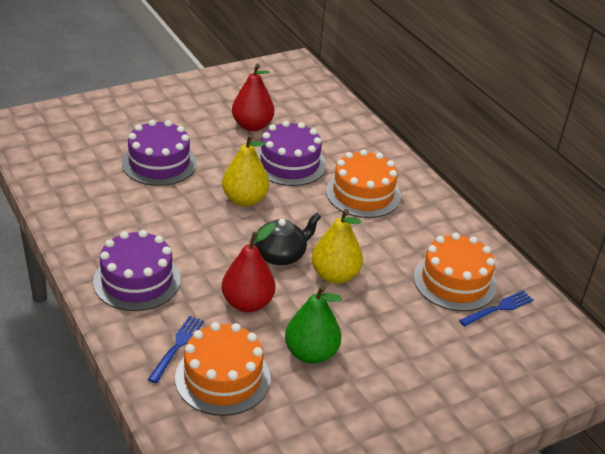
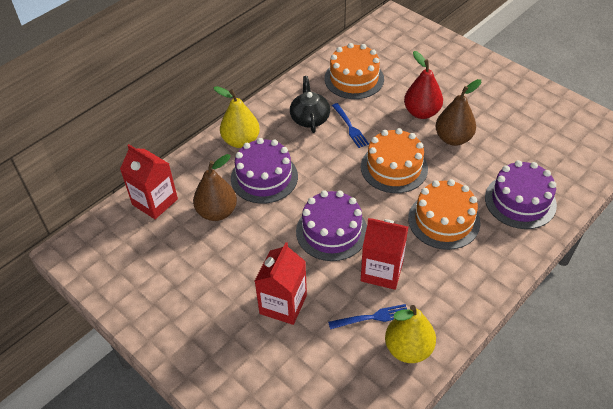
brown pear: 0 -> 2
green pear: 1 -> 0
red carton: 0 -> 3
red pear: 2 -> 1

